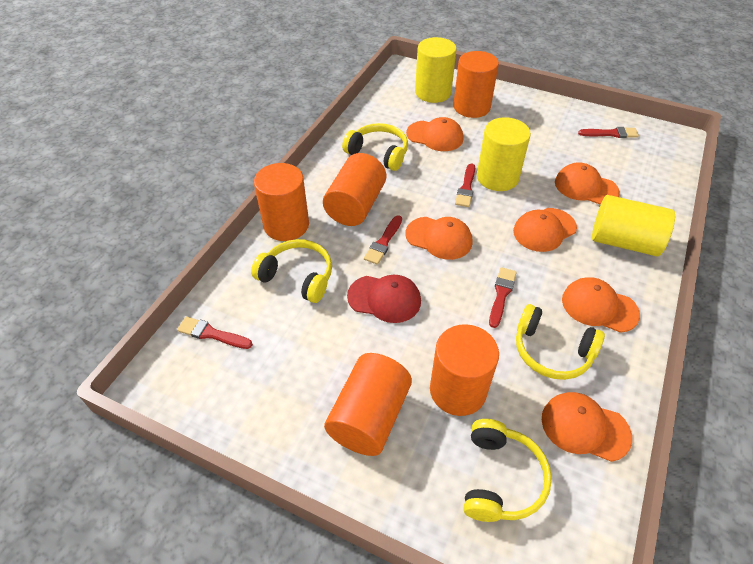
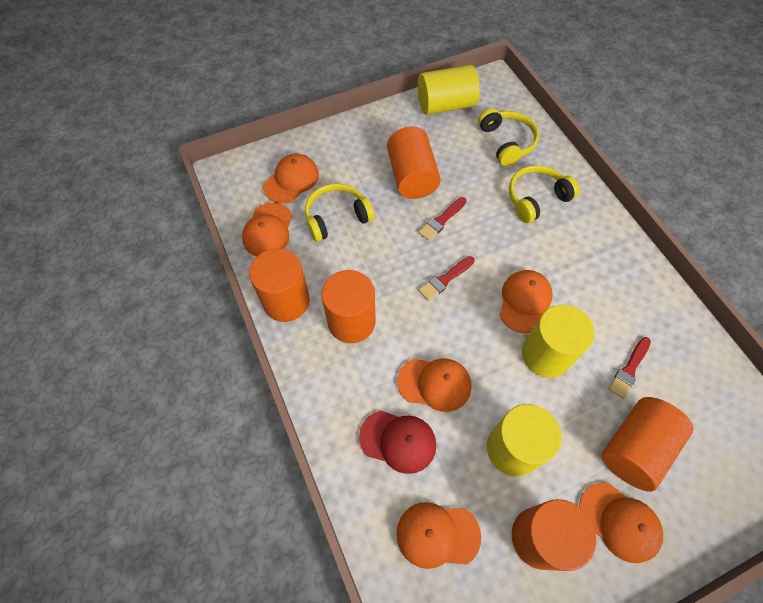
red brush: 5 -> 3
yellow headphones: 4 -> 3

